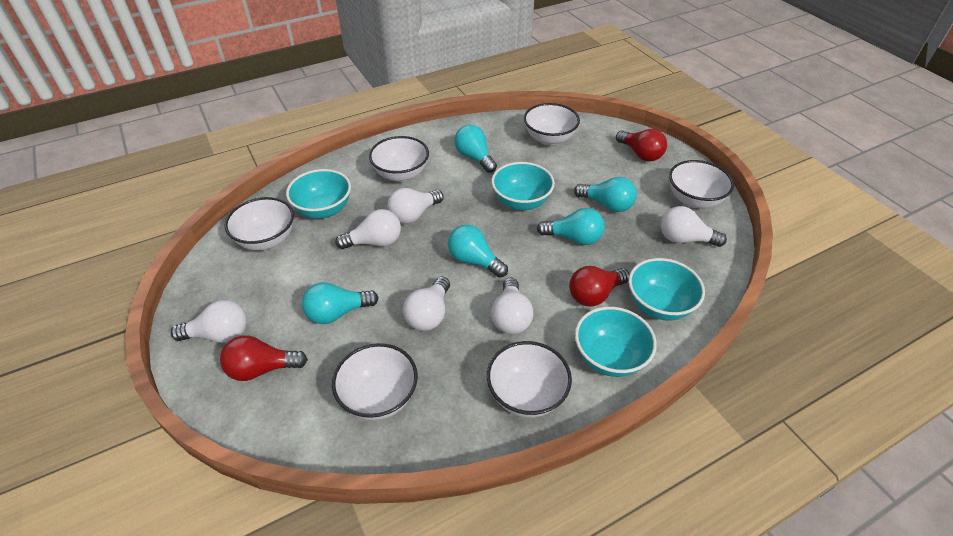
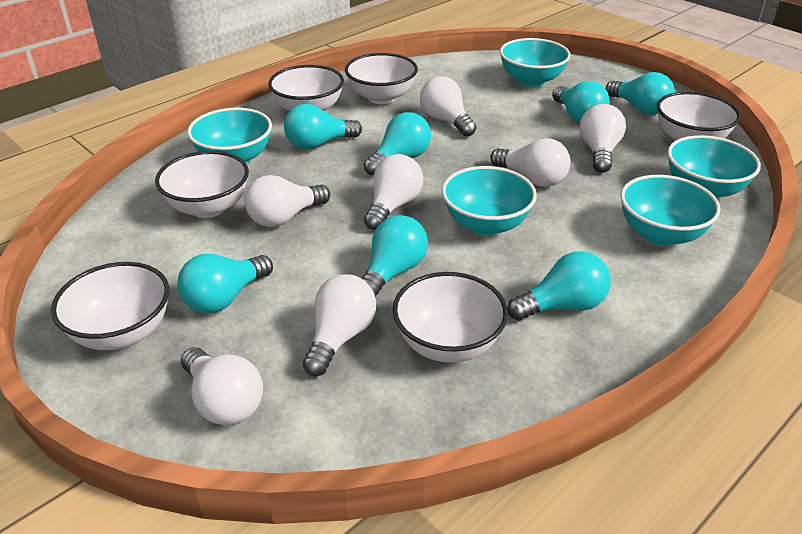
red light bulb: 3 -> 0
turquoise bowl: 4 -> 5
turquoise light bulb: 5 -> 7
white light bulb: 6 -> 7

